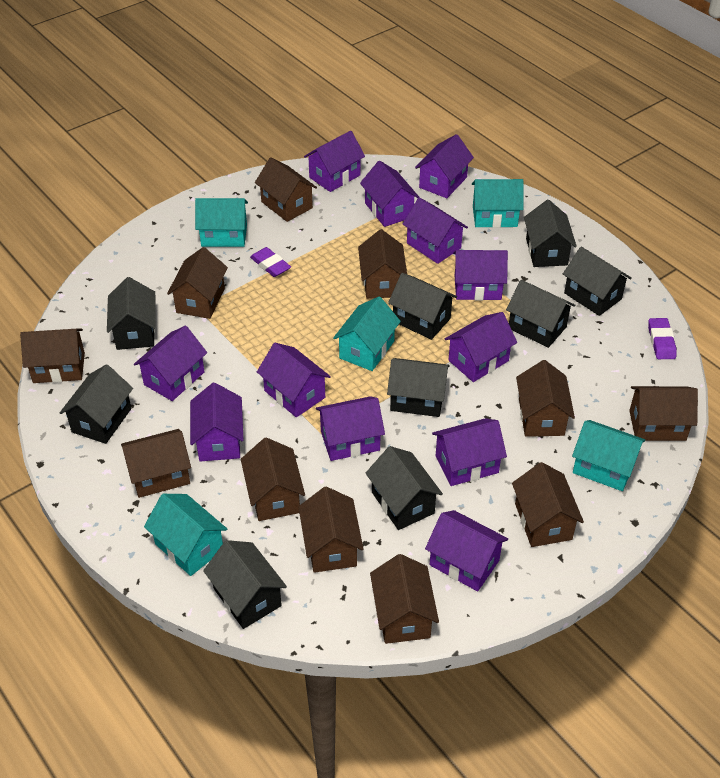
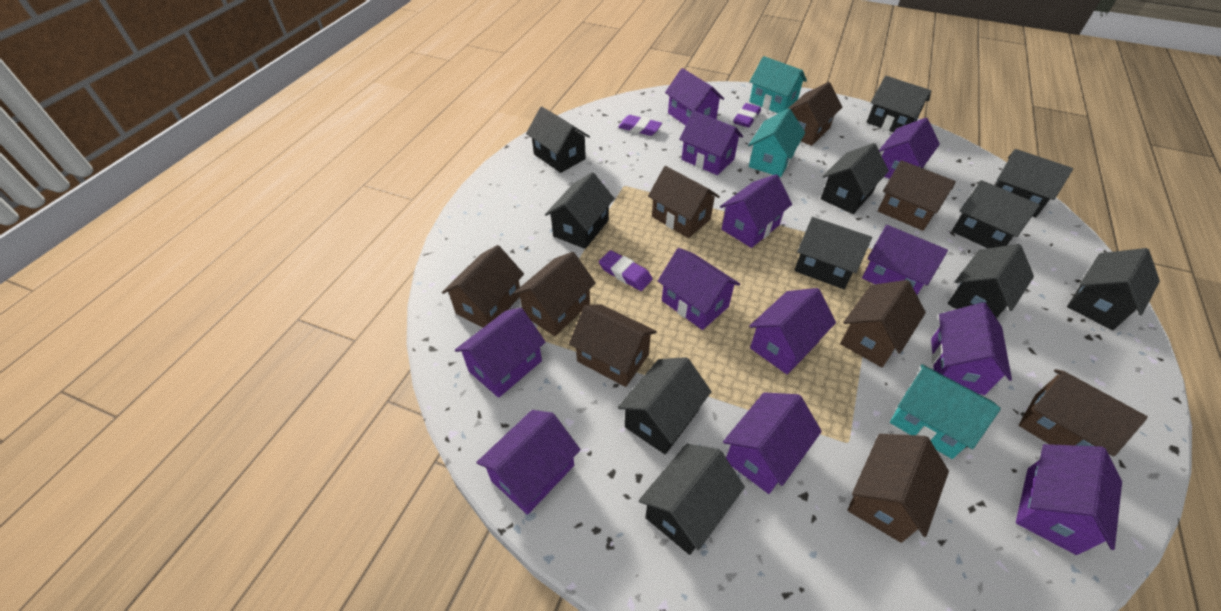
black house: 9 -> 11
brown house: 11 -> 9
purple eraser: 2 -> 3
turquoise house: 5 -> 3

